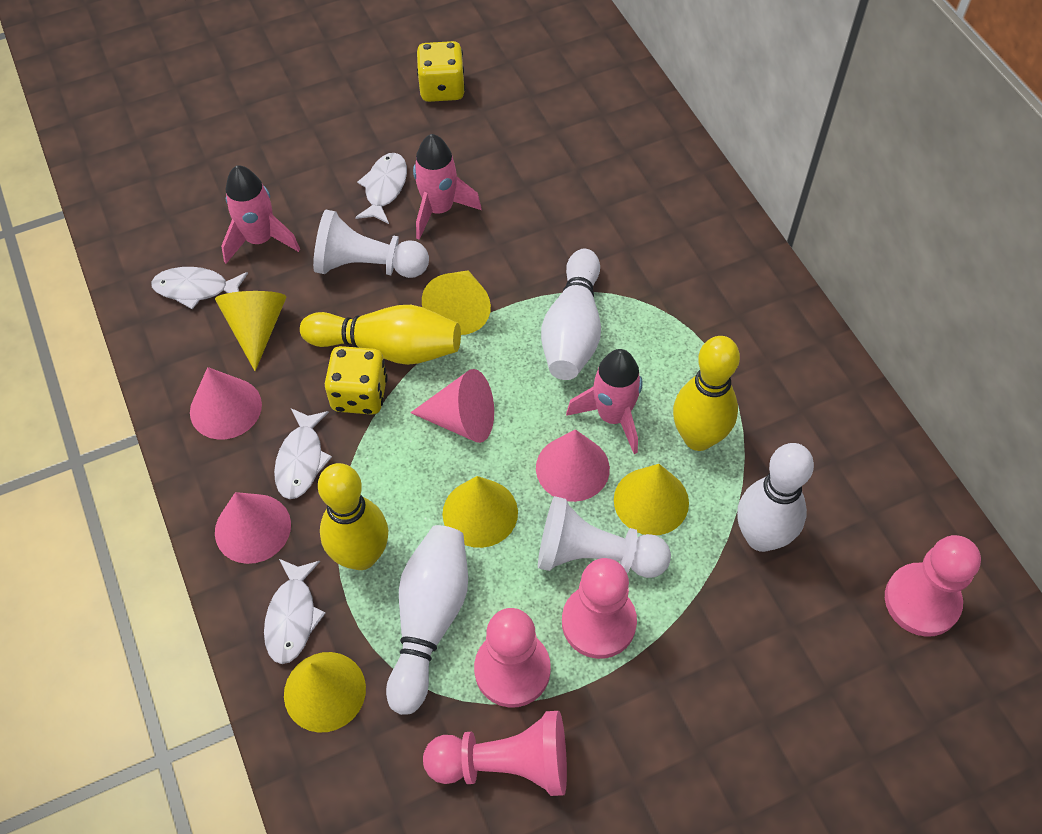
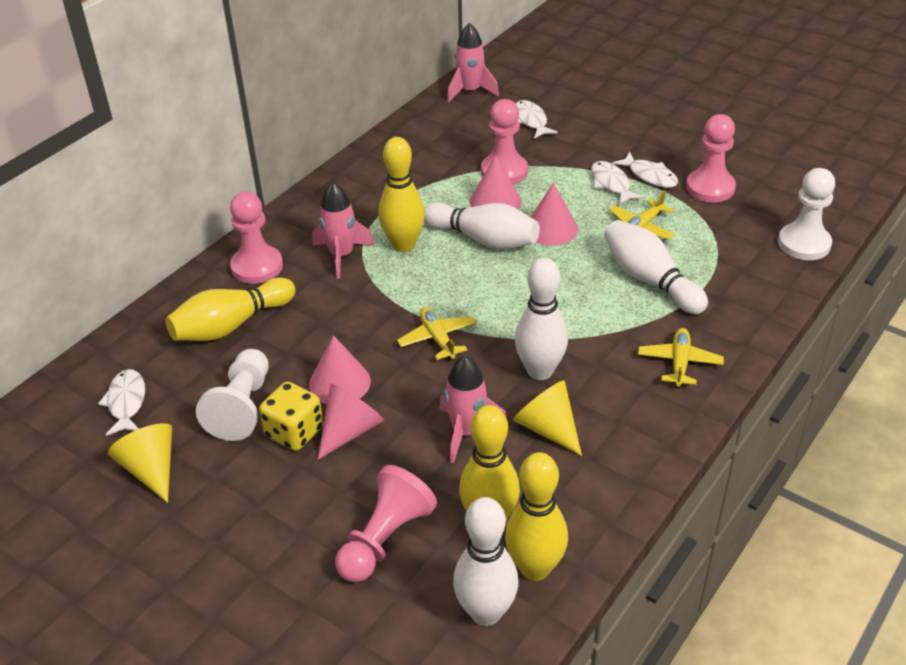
white bowling pin: 3 -> 4
yellow bowling pin: 3 -> 4
yellow cone: 5 -> 2
yellow dice: 2 -> 1
yellow plane: 0 -> 3

